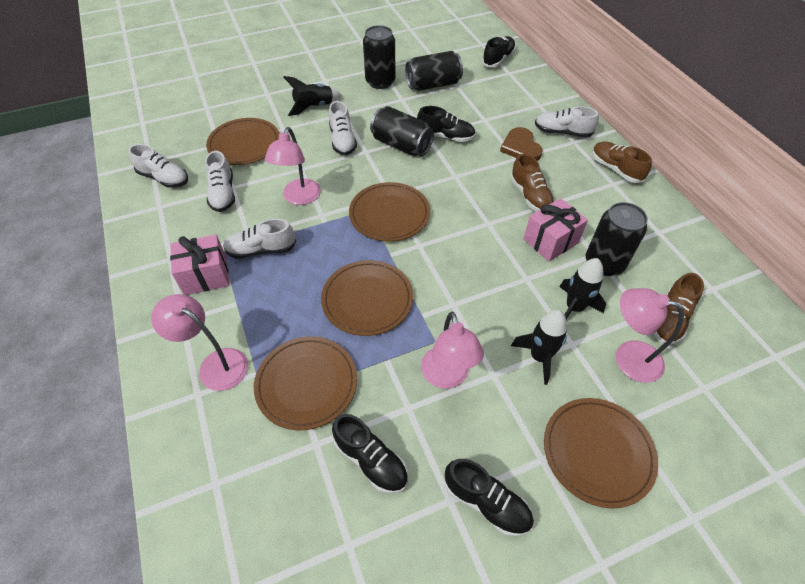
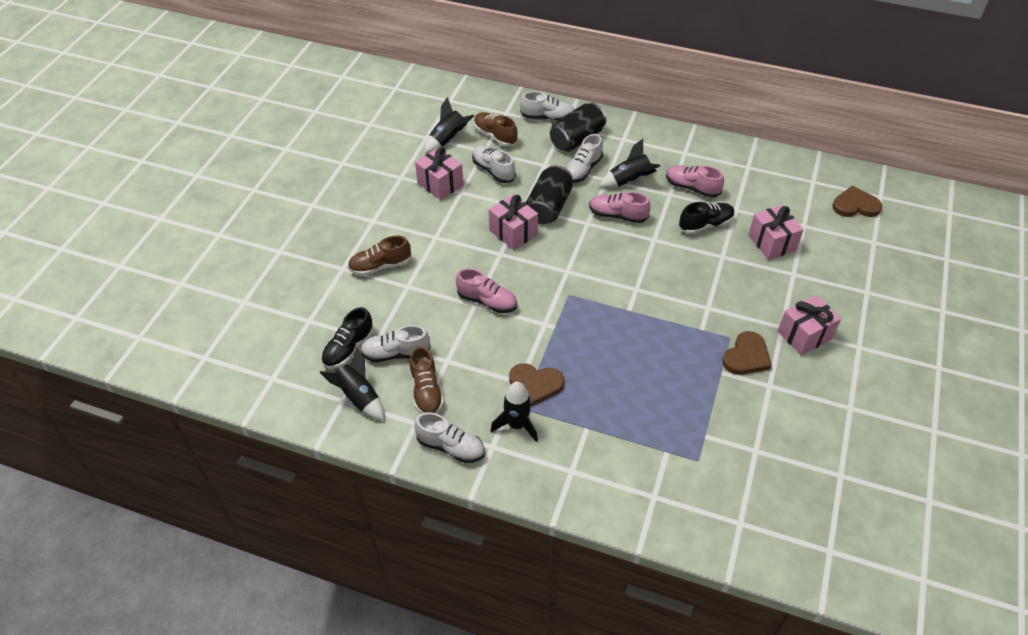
black can: 4 -> 2
black rocket: 3 -> 4
black shoe: 4 -> 2
brown heart: 1 -> 3
brown plate: 5 -> 0
pink gift: 2 -> 4
pink lamp: 4 -> 0
pink shoe: 0 -> 3

